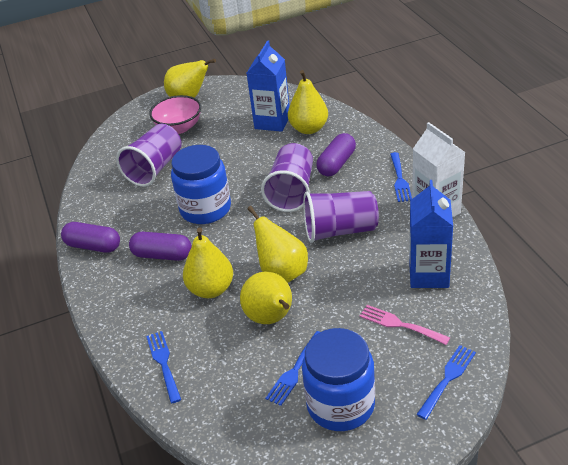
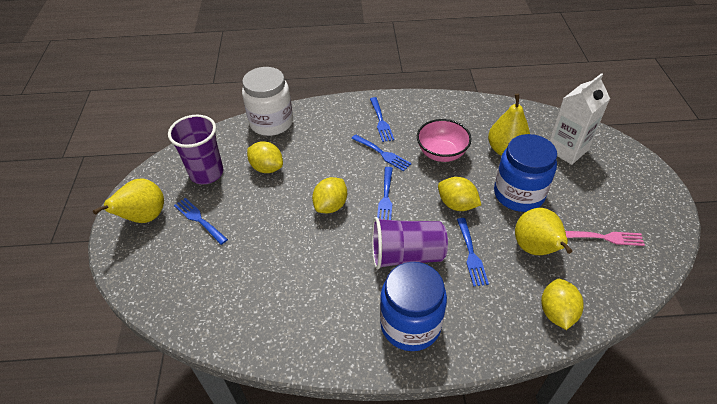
blue carton: 2 -> 0
blue fork: 4 -> 5
purple capsule: 3 -> 0
purple cup: 3 -> 2
white jar: 0 -> 1
yellow lemon: 0 -> 4
yellow pear: 5 -> 3

